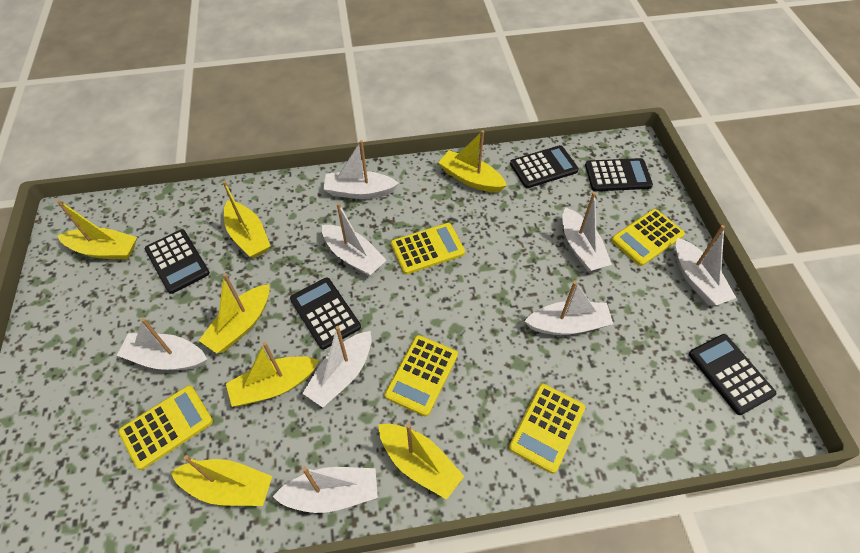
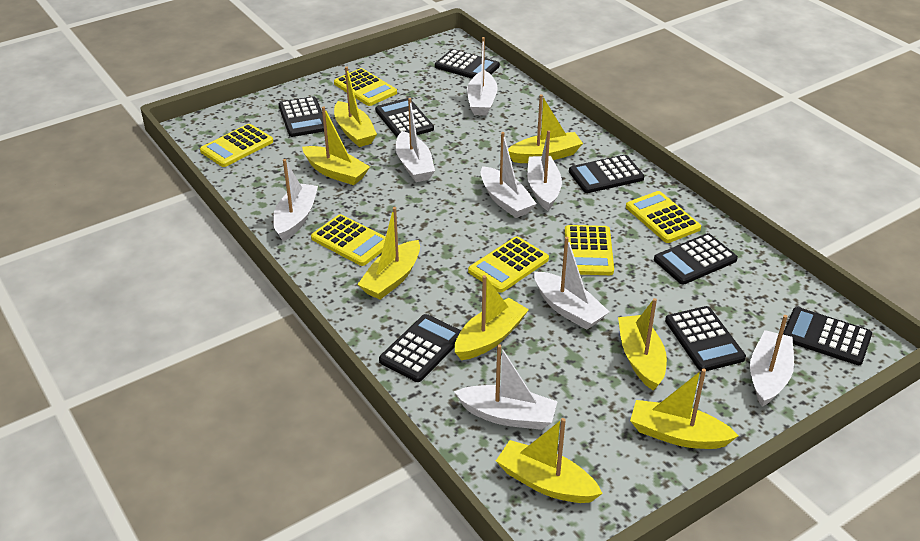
black calculator: 5 -> 8
yellow boat: 7 -> 8
yellow calculator: 5 -> 6

